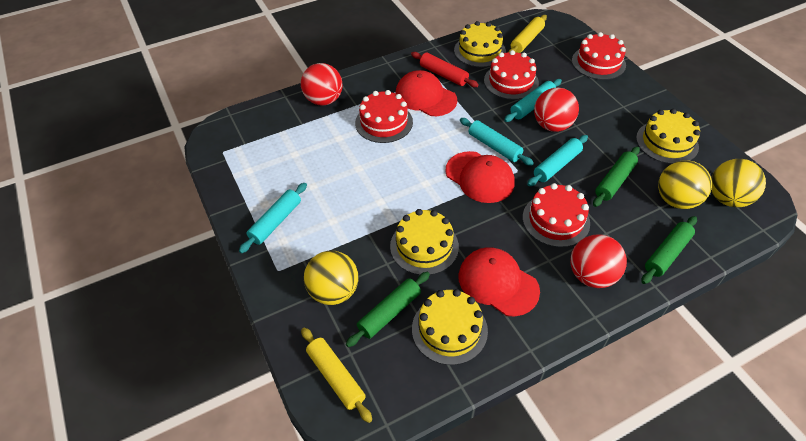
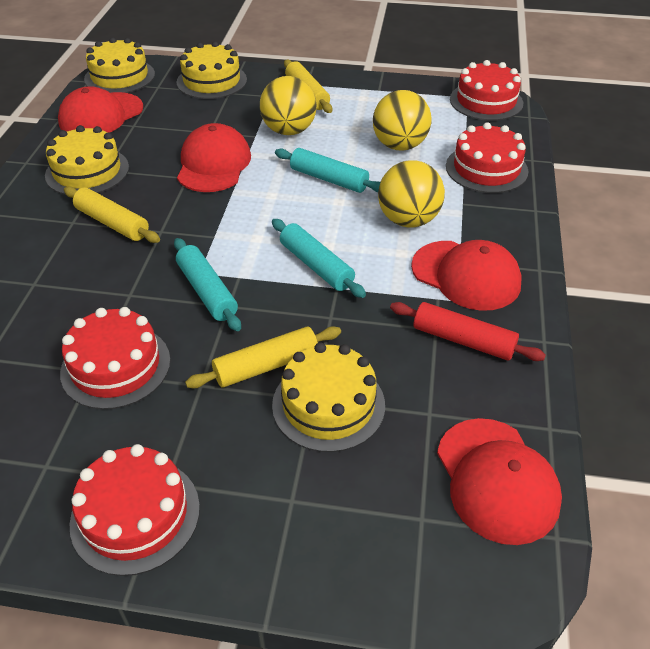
green rolling pin: 3 -> 0
red ball: 3 -> 0
red cap: 3 -> 4
turquoise rolling pin: 4 -> 3
yellow rolling pin: 2 -> 3

